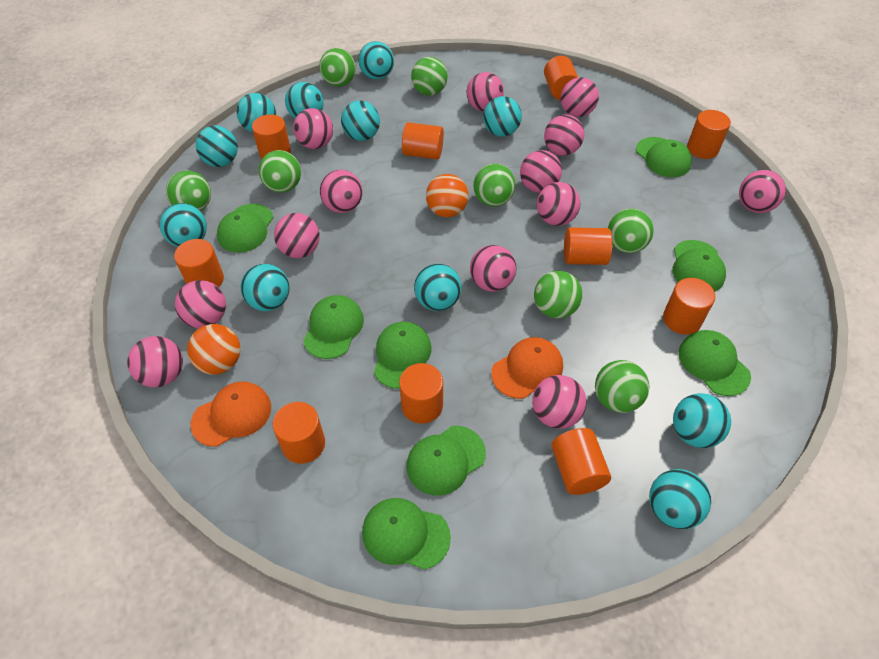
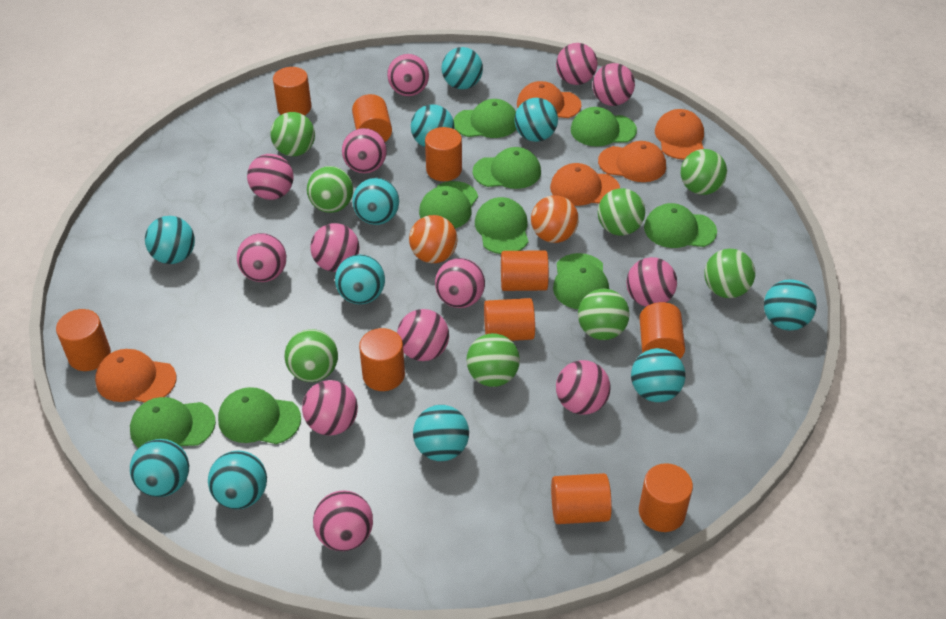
green cap: 8 -> 9
orange cap: 2 -> 5

